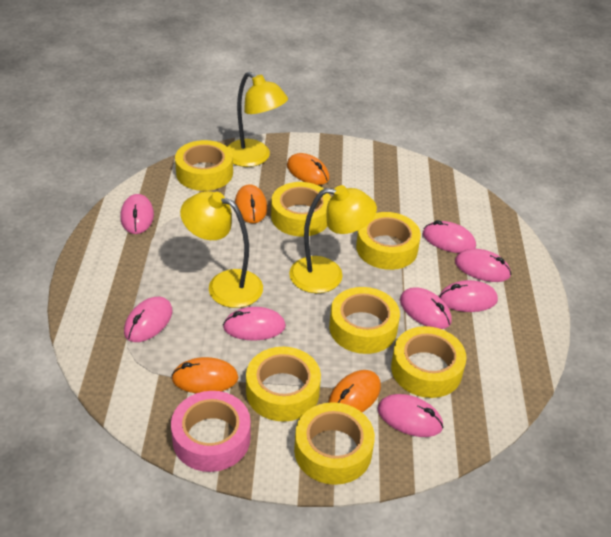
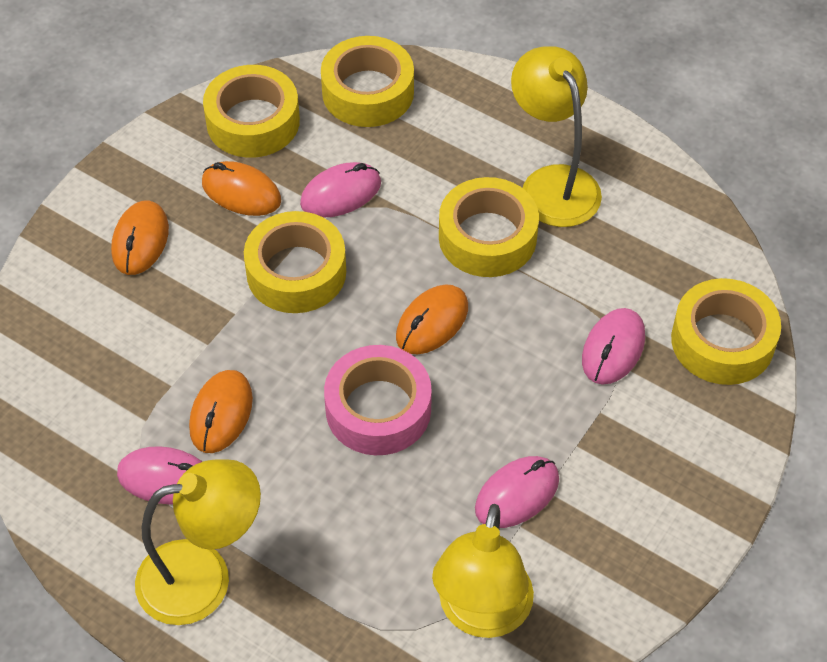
pink mouse: 8 -> 4
yellow tape: 7 -> 5

